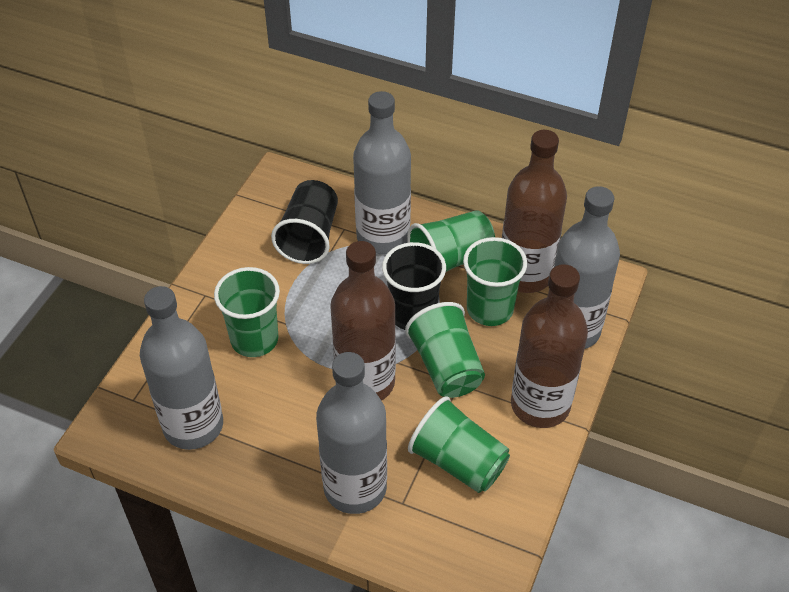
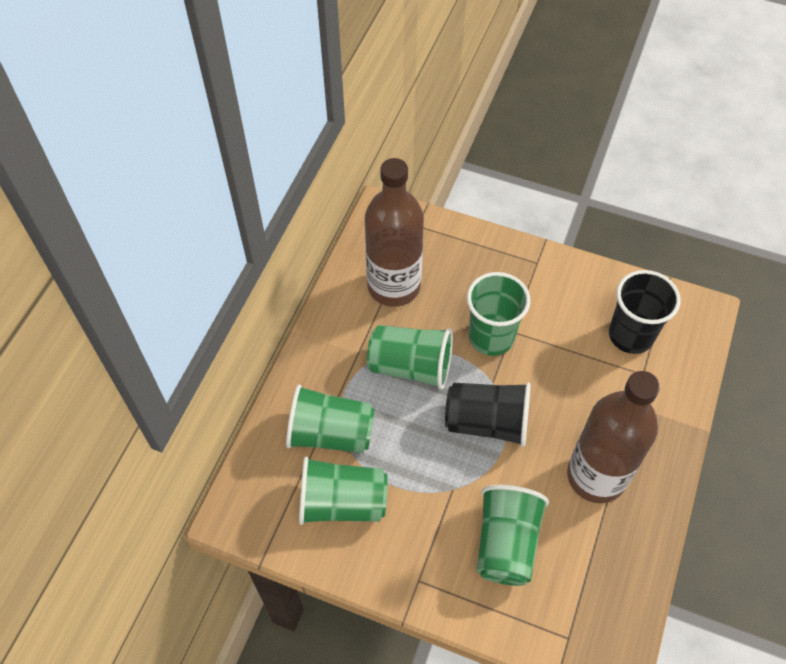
brown bottle: 3 -> 2
grey bottle: 4 -> 0

